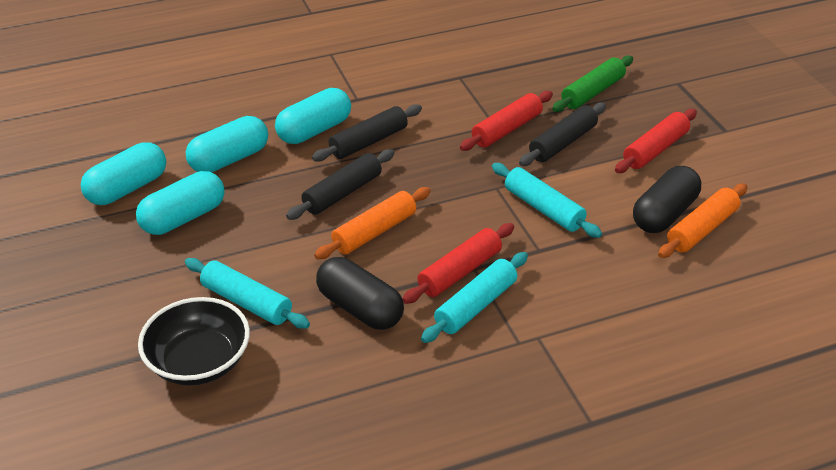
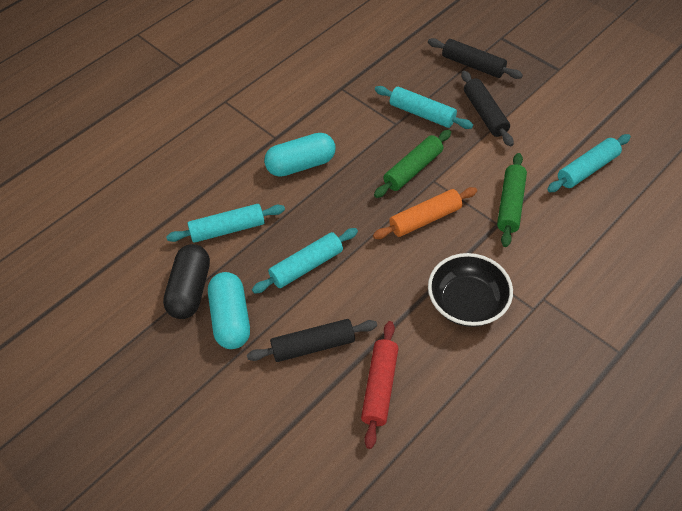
black capsule: 2 -> 1
green rolling pin: 1 -> 2
orange rolling pin: 2 -> 1
red rolling pin: 3 -> 1
turquoise capsule: 4 -> 2
turquoise rolling pin: 3 -> 4

